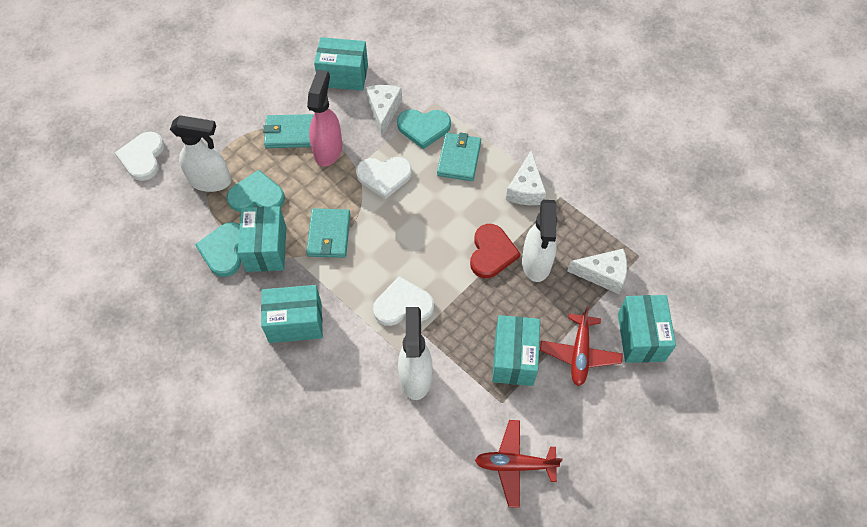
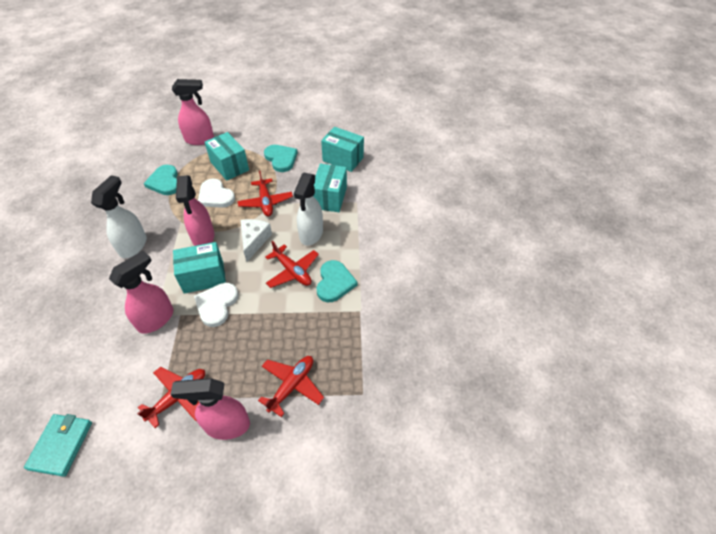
pink spray bottle: 1 -> 4
red heart: 1 -> 0
red plane: 2 -> 4
turquoise box: 5 -> 4
turquoise wallet: 3 -> 1
white cheese: 3 -> 1
white heart: 3 -> 2
white spray bottle: 3 -> 2

